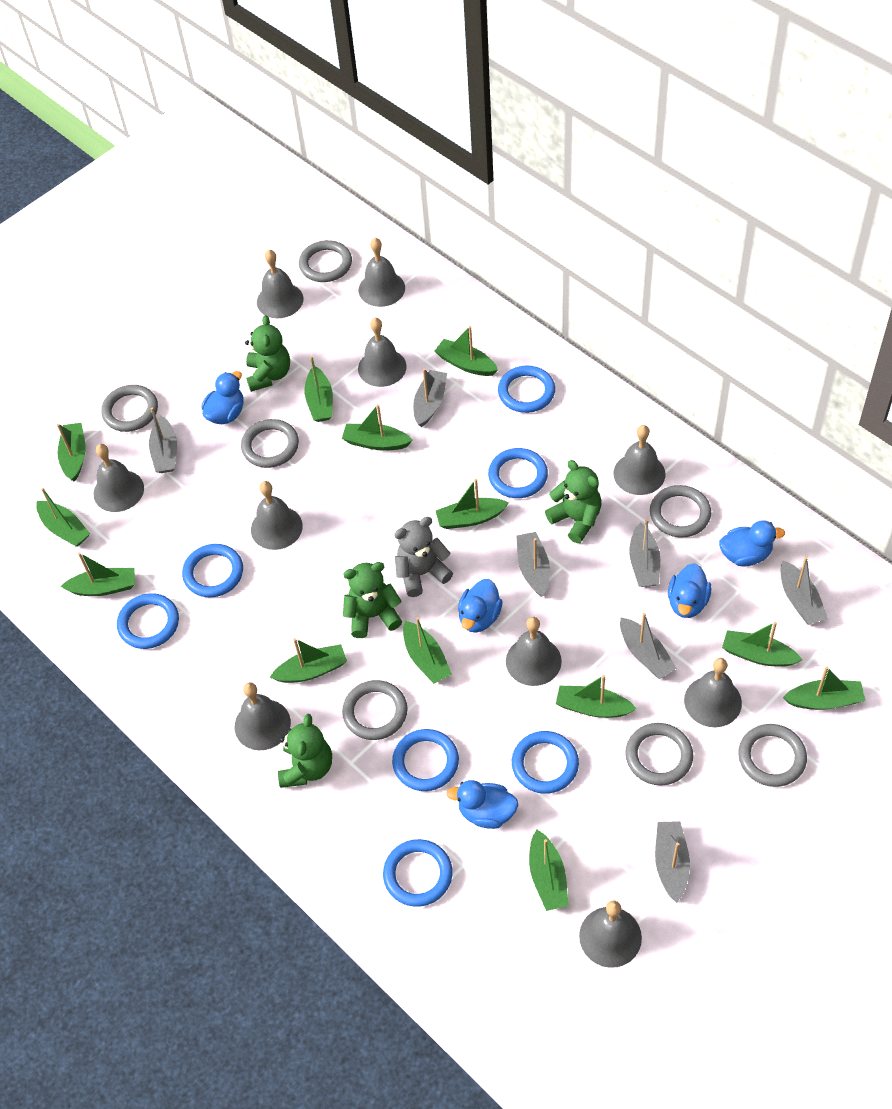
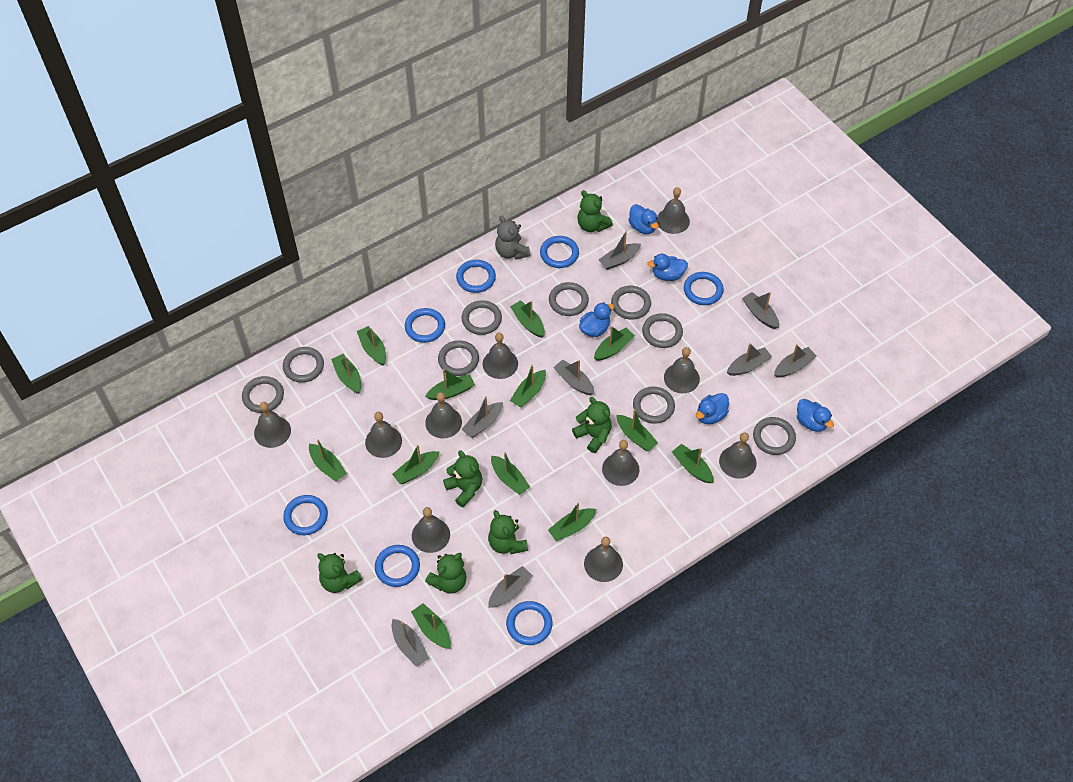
green teddy bear: 4 -> 6
grey boat: 7 -> 8
grey ring: 7 -> 9

